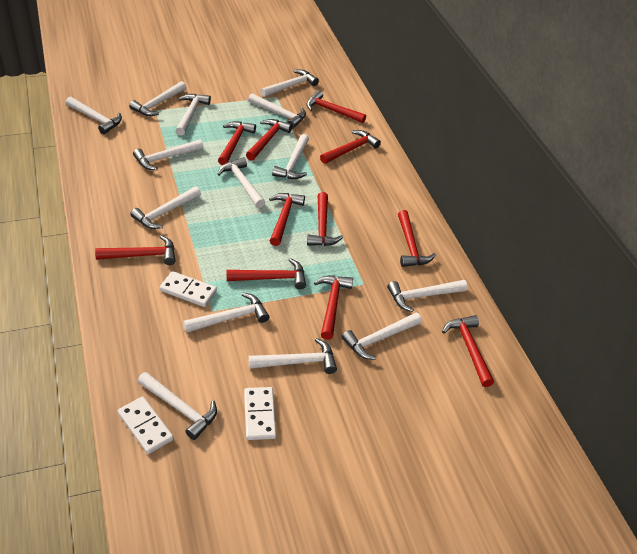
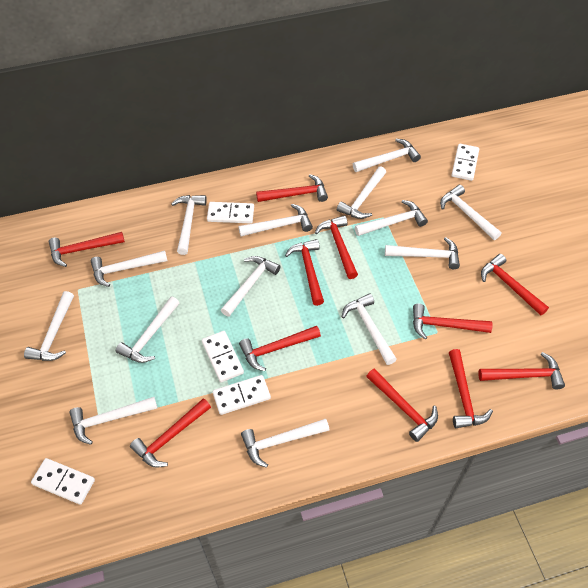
white domino: 3 -> 5

